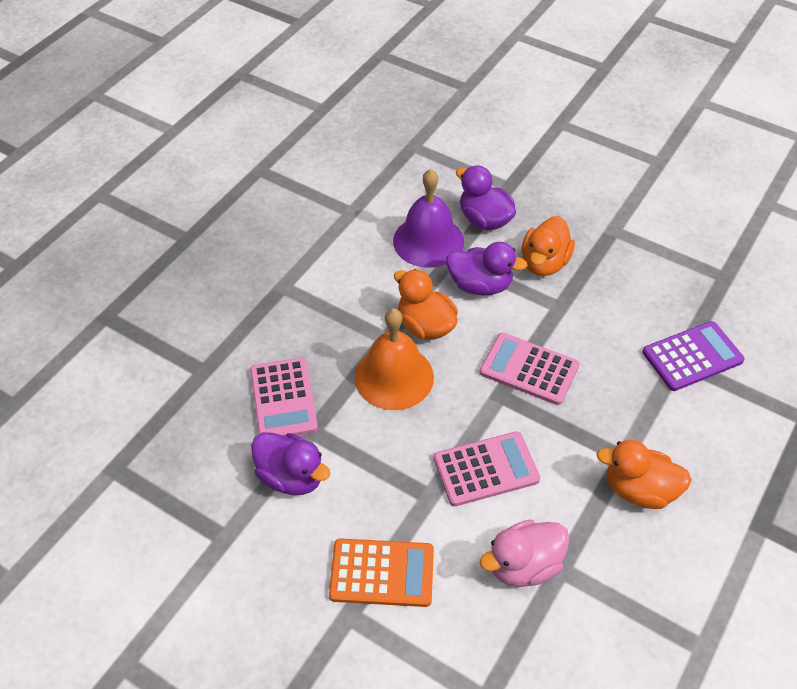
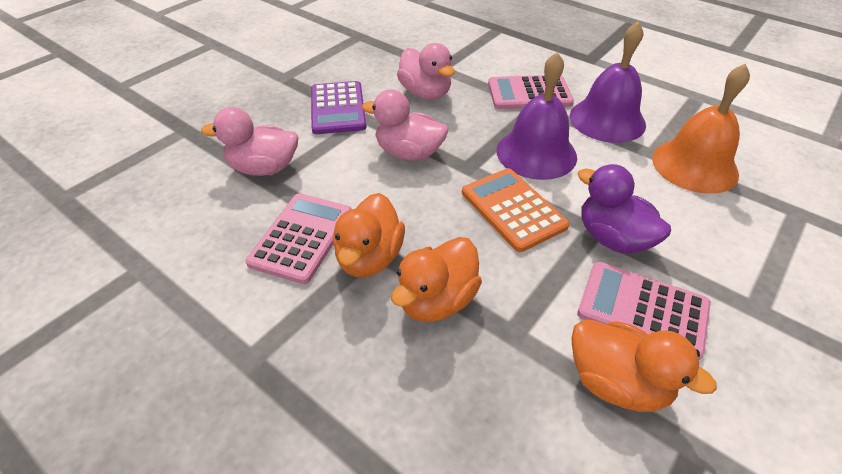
pink duck: 1 -> 3
purple bell: 1 -> 2
purple duck: 3 -> 1

